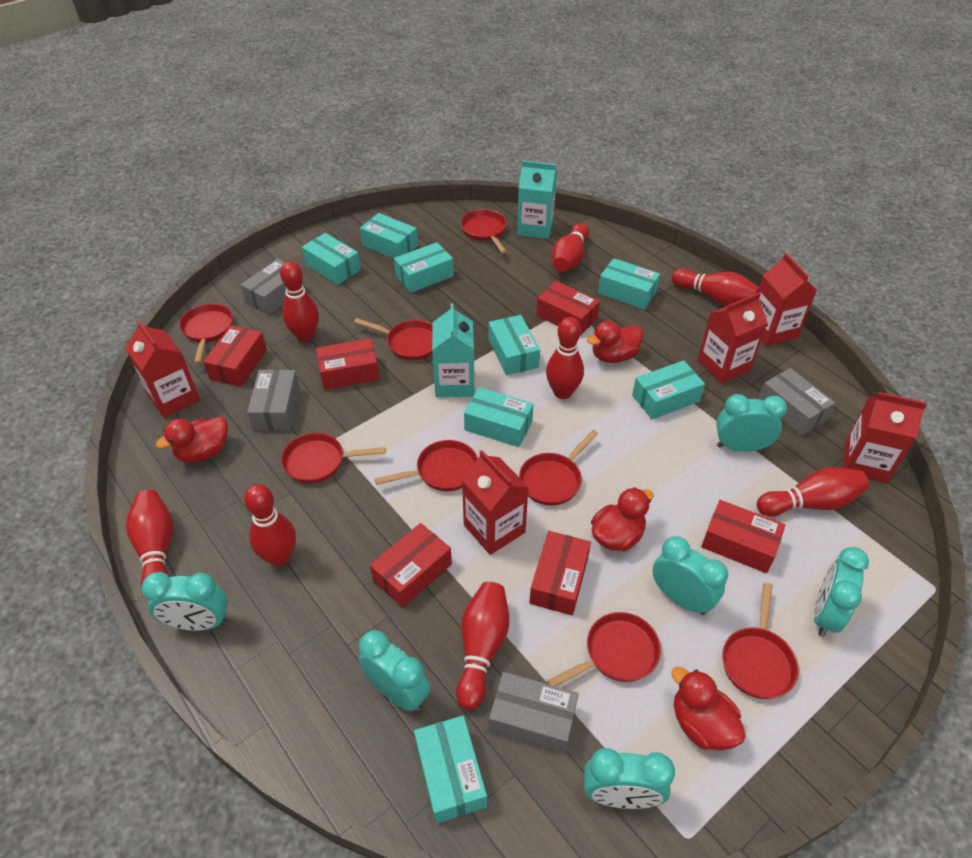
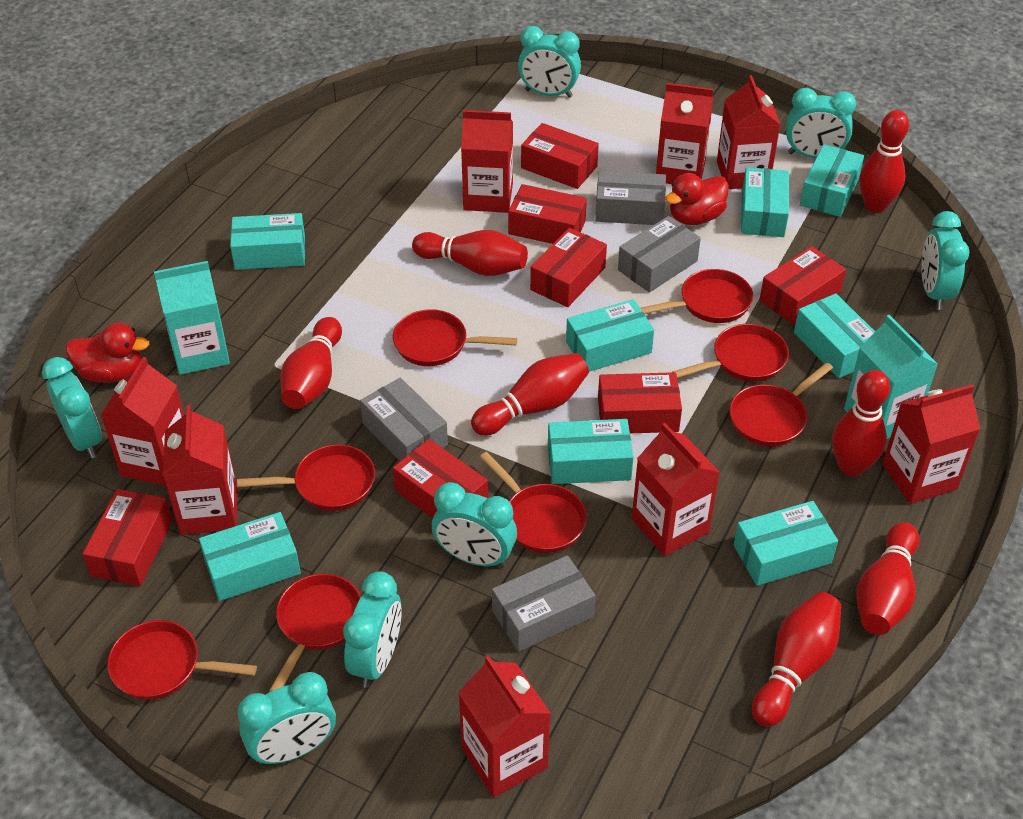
red bowling pin: 8 -> 7
red box: 6 -> 7
red carton: 5 -> 8
red duck: 4 -> 2
turquoise clock: 6 -> 7

